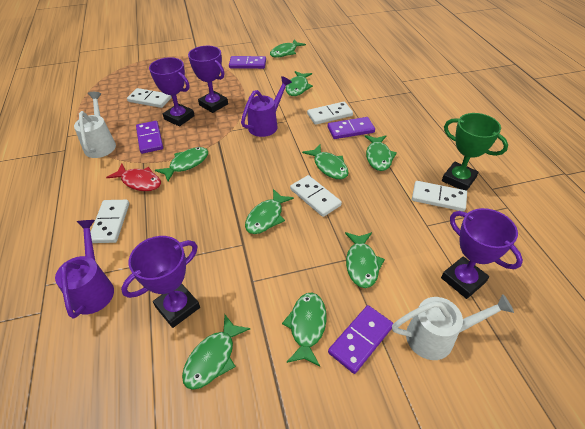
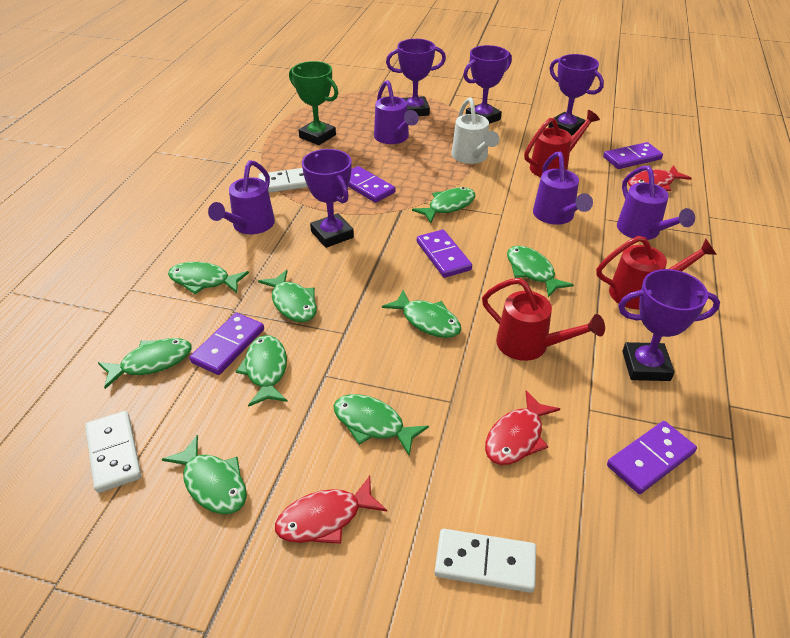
purple domino: 4 -> 5
purple trophy: 4 -> 5
purple watering can: 2 -> 4
red fish: 1 -> 3
red watering can: 0 -> 3
white domino: 5 -> 3
white watering can: 2 -> 1

